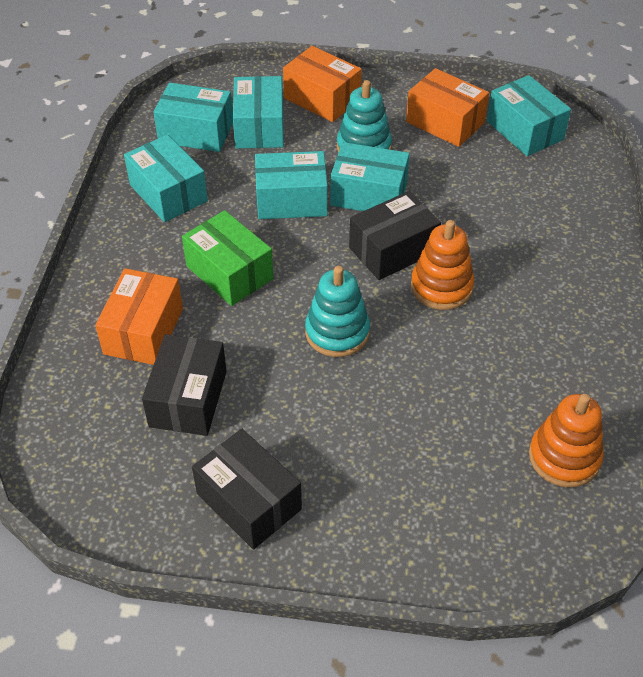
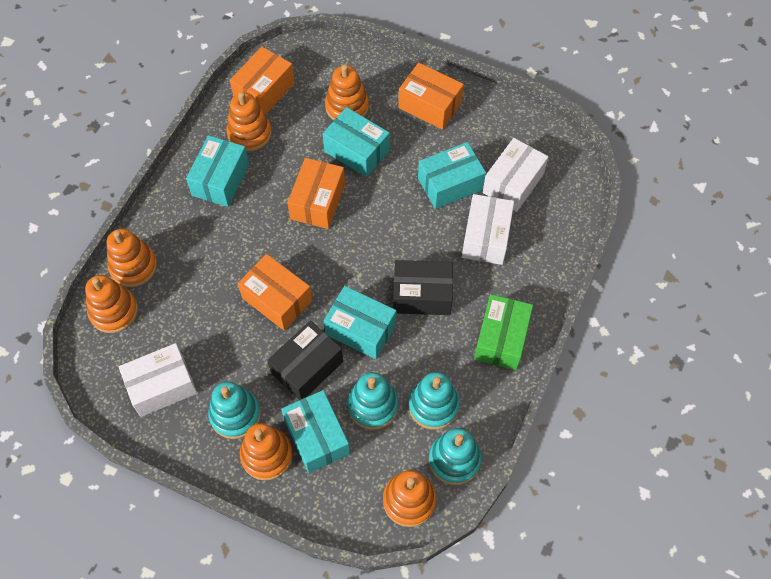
black box: 3 -> 2
orange box: 3 -> 4
orange stacking toy: 2 -> 6
turquoise box: 6 -> 5
turquoise stacking toy: 2 -> 4
white box: 0 -> 3

